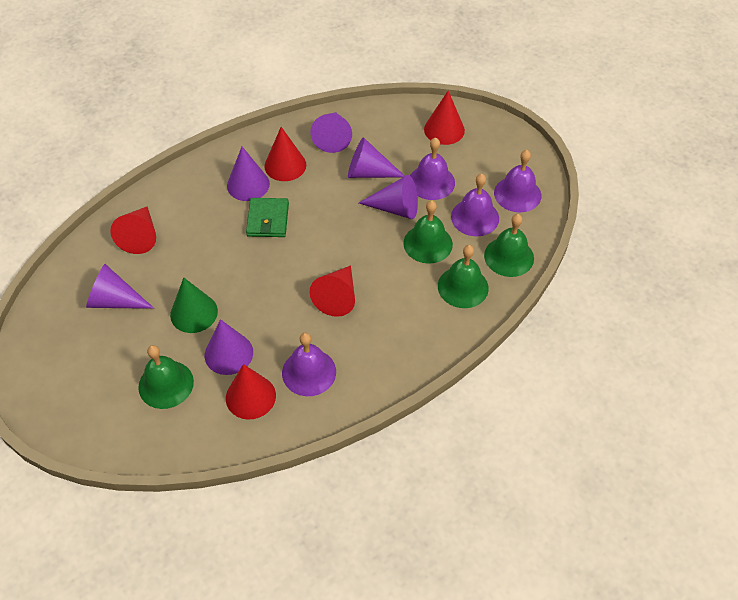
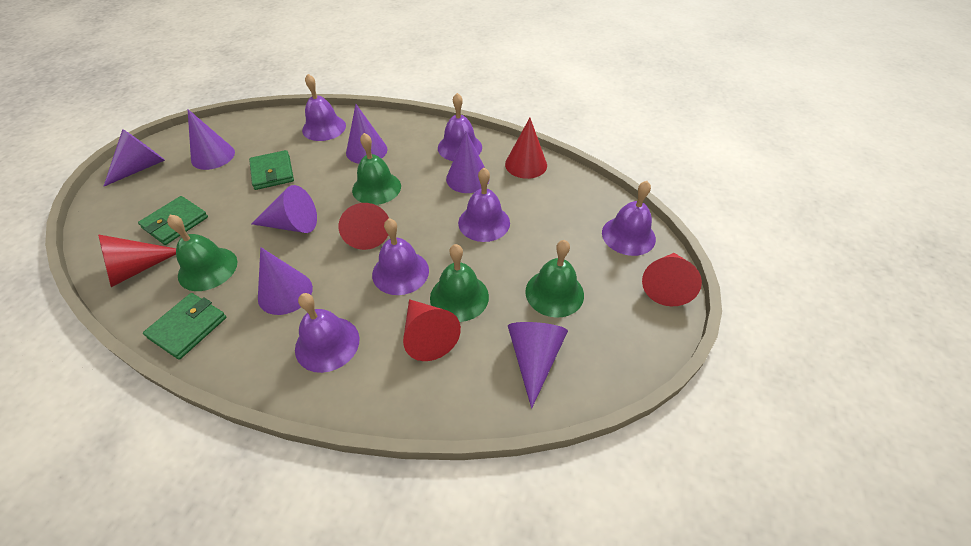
green cone: 1 -> 0
green wallet: 1 -> 3
purple bell: 4 -> 6
purple cone: 6 -> 7

